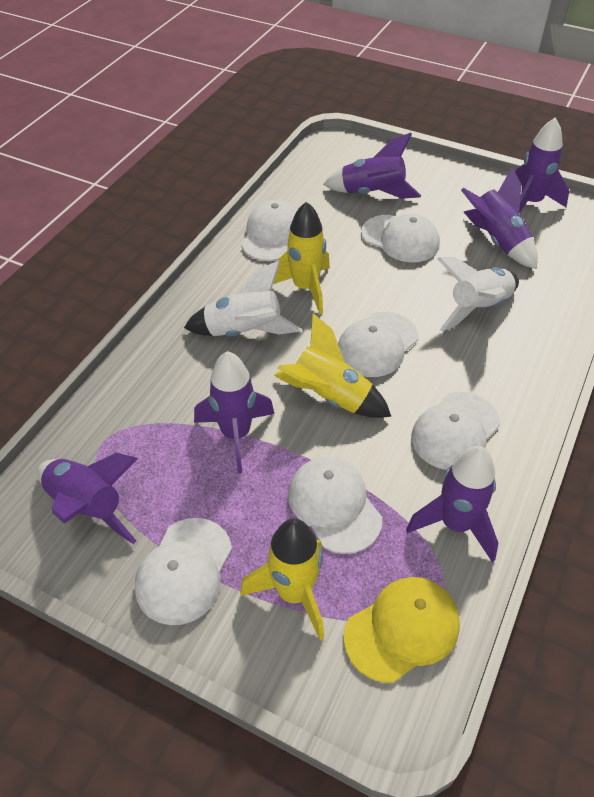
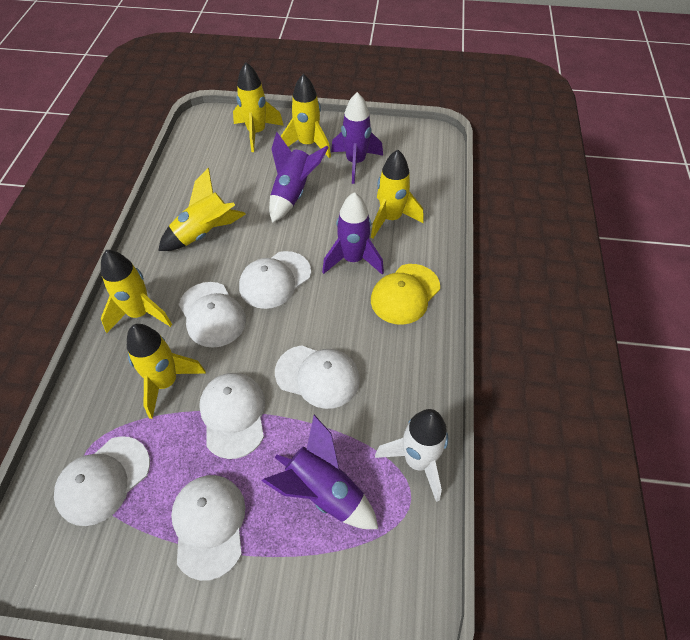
purple rocket: 6 -> 4
white rocket: 2 -> 1
yellow rocket: 3 -> 6

